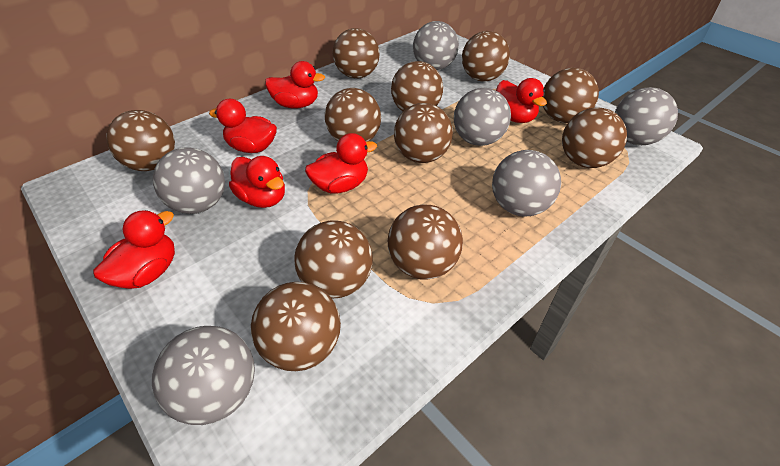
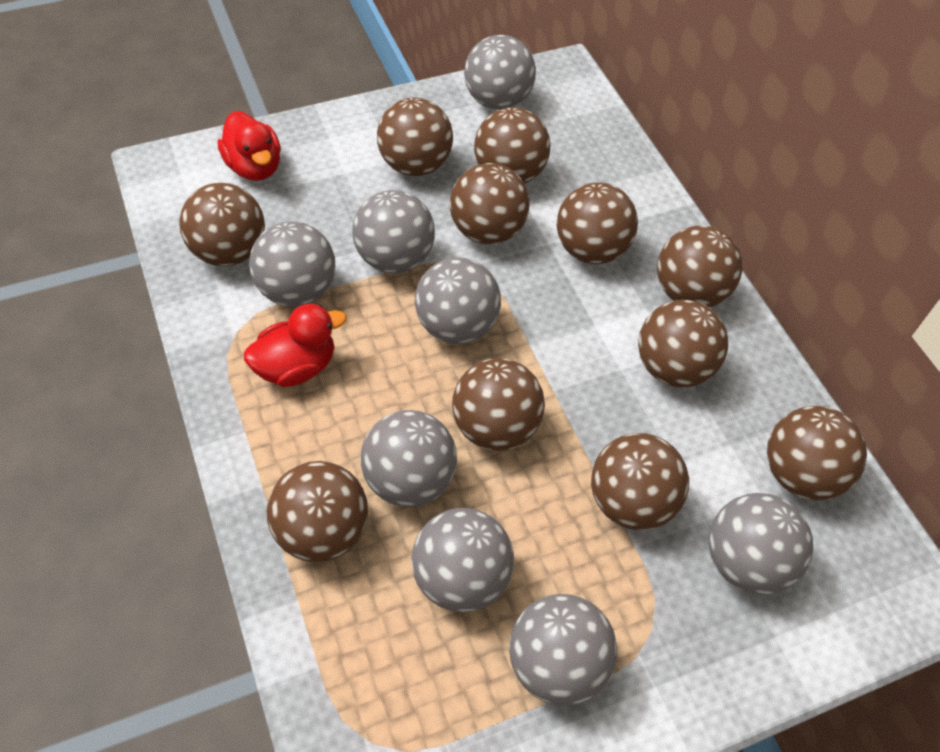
grey ball: 6 -> 8
red duck: 6 -> 2

